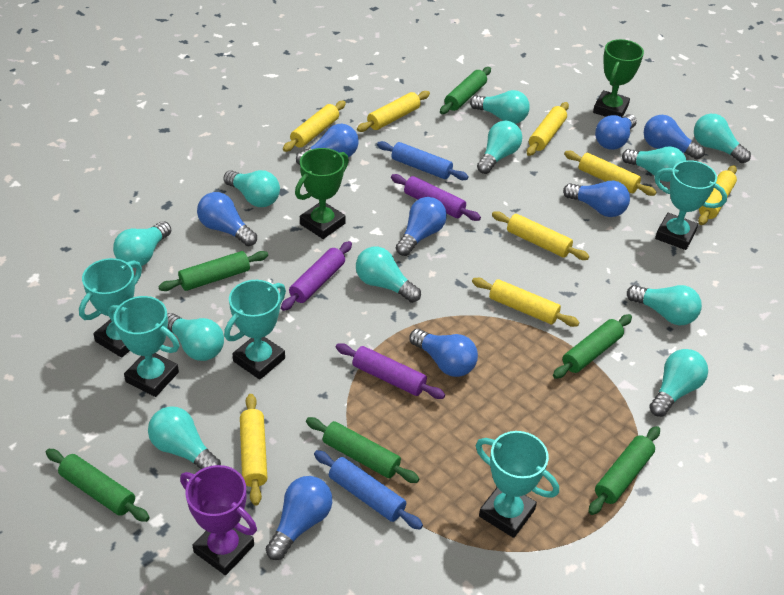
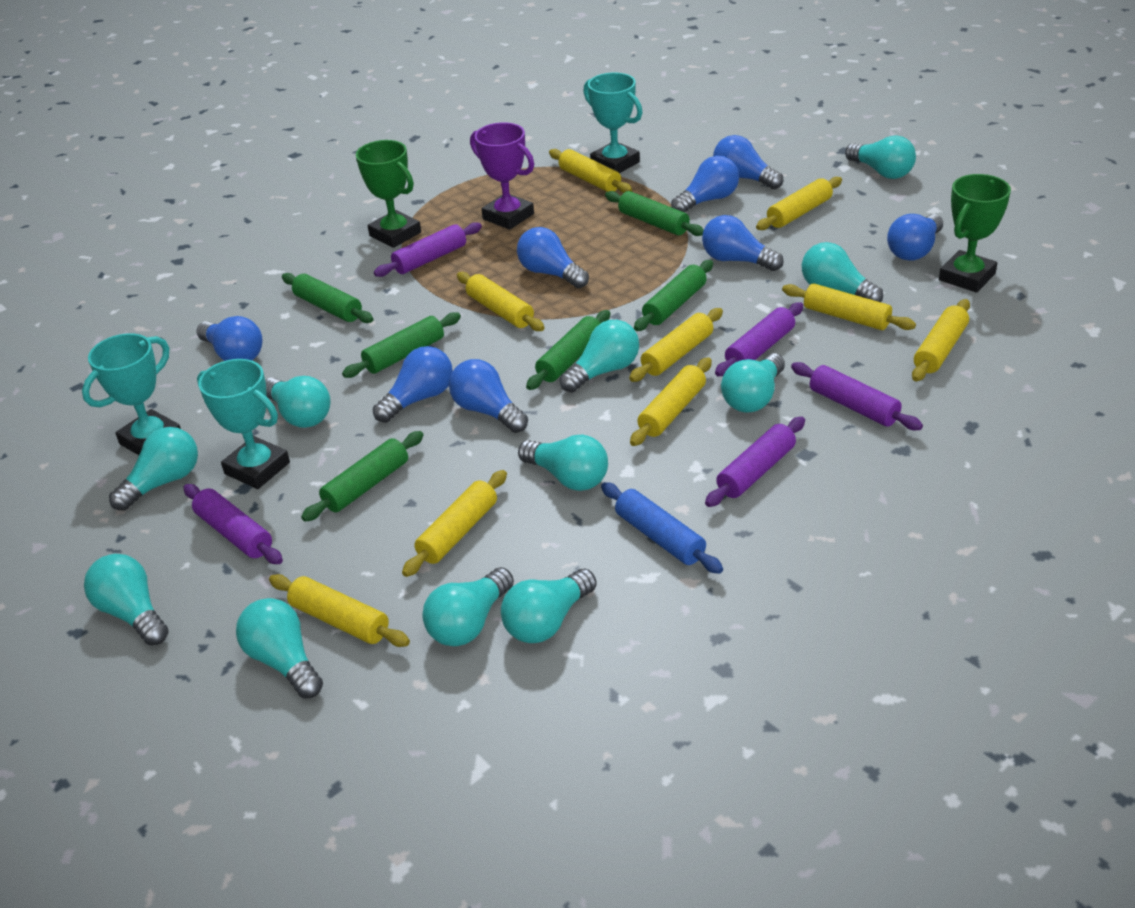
blue rolling pin: 2 -> 1
purple rolling pin: 3 -> 5
turquoise trophy: 5 -> 3
yellow rolling pin: 8 -> 9

